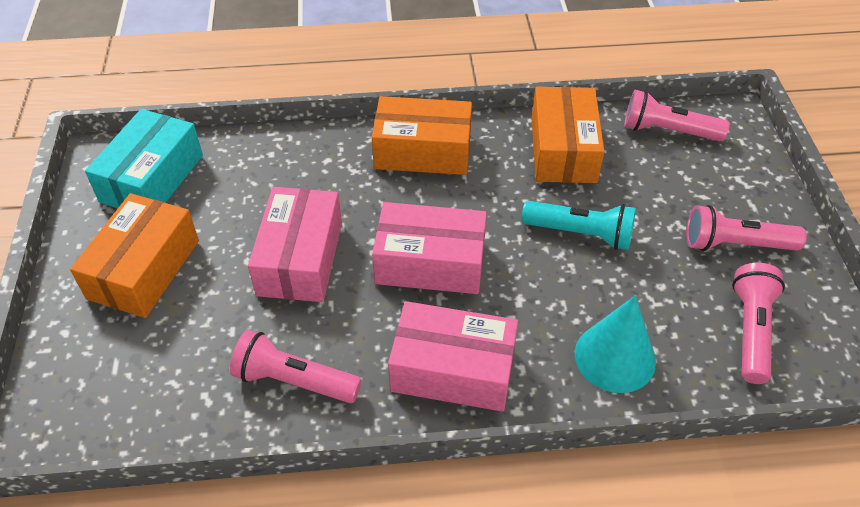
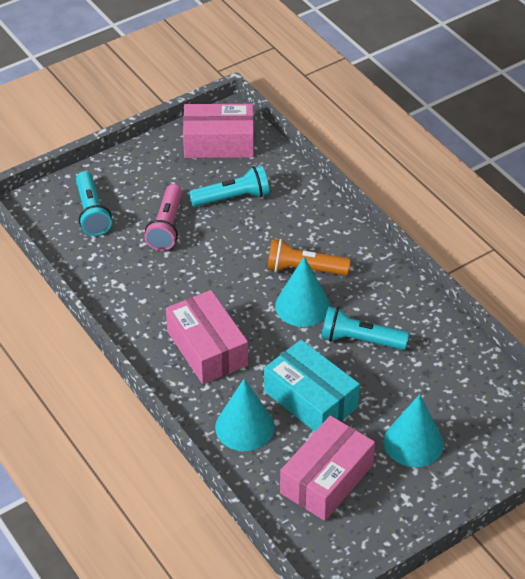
orange box: 3 -> 0
orange flashlight: 0 -> 1
pink flashlight: 4 -> 1
turquoise cone: 1 -> 3
turquoise flashlight: 1 -> 3

